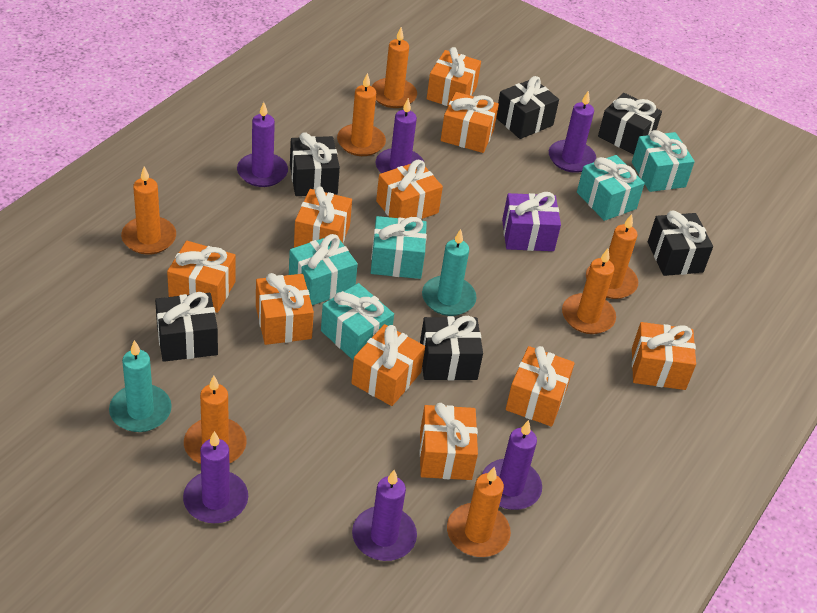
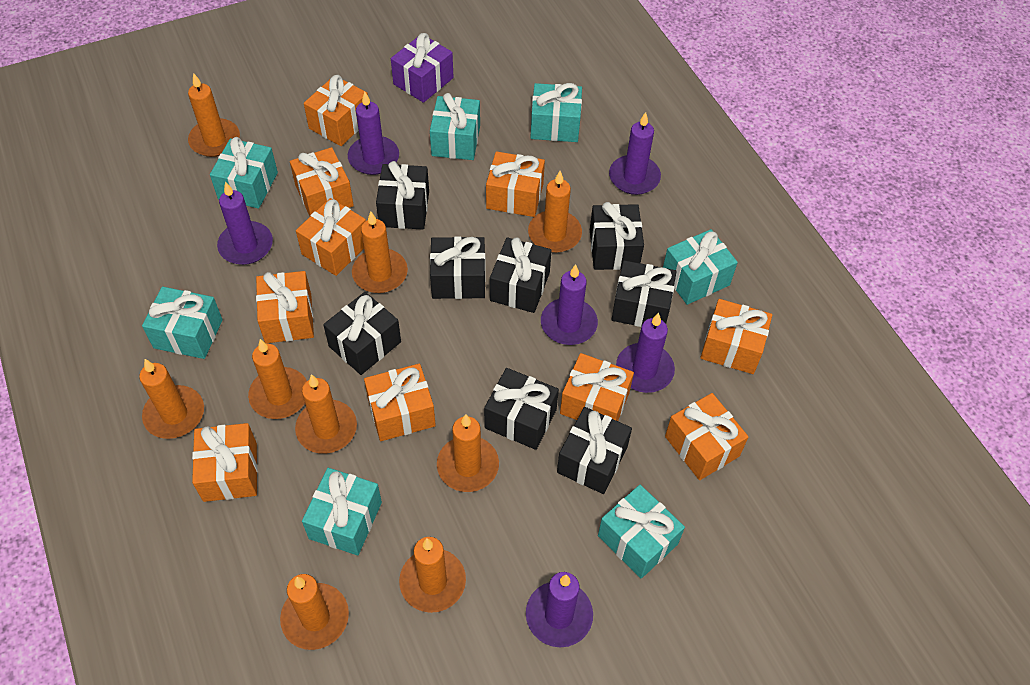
black gift: 6 -> 8
orange candle: 7 -> 9
turquoise candle: 2 -> 0
turquoise gift: 5 -> 7

